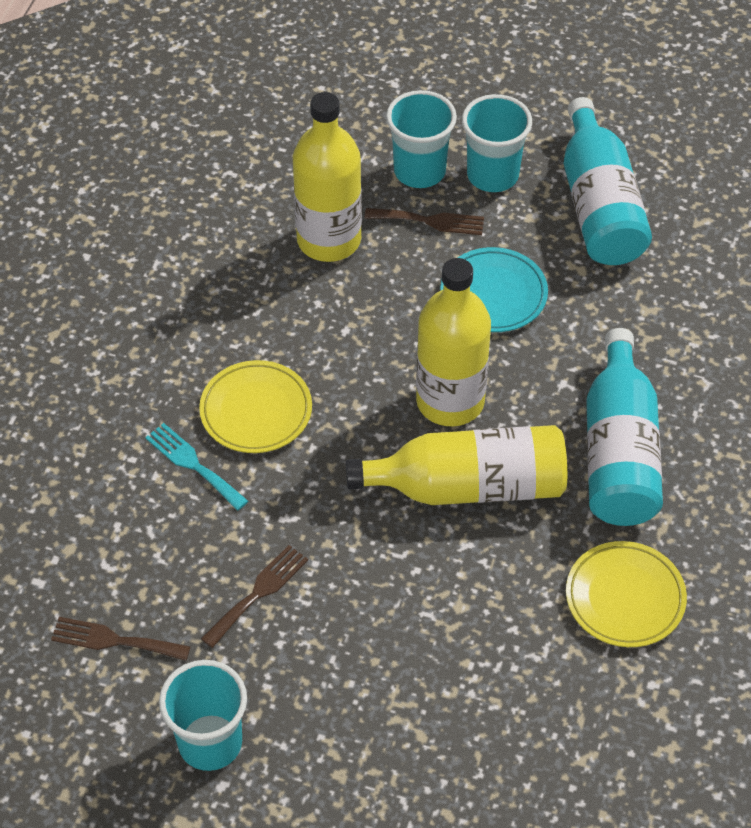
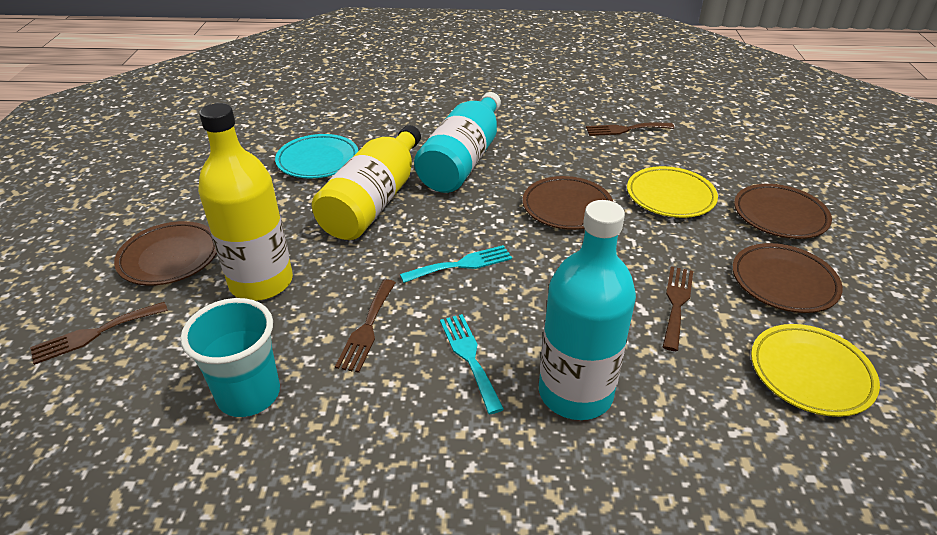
brown fork: 3 -> 4
brown plate: 0 -> 4
turquoise cup: 3 -> 1
turquoise fork: 1 -> 2
yellow bottle: 3 -> 2

